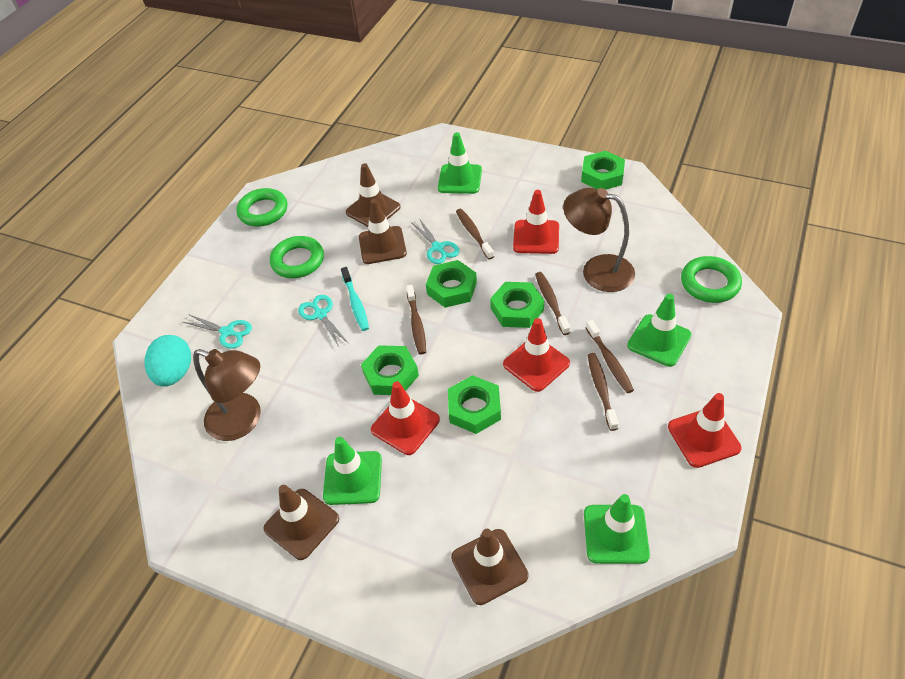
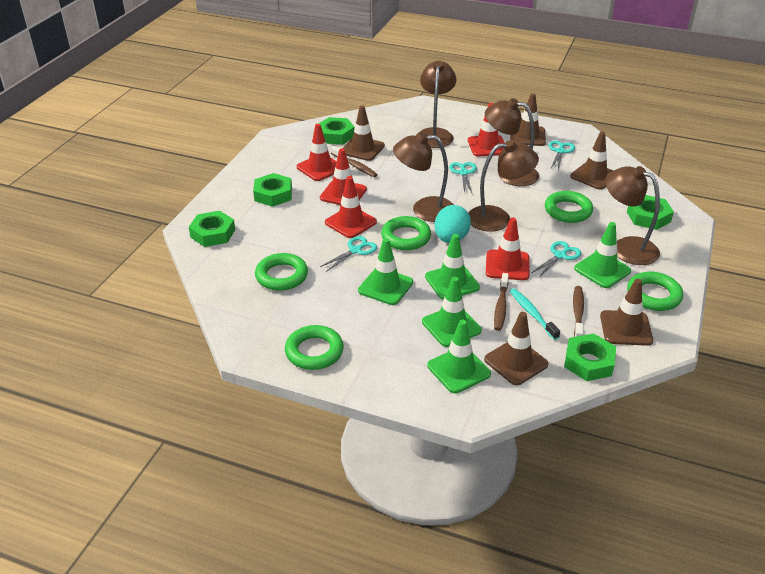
brown lamp: 2 -> 5
brown toothbrush: 5 -> 3
brown traffic cone: 4 -> 5
green ring: 3 -> 5
green traffic cone: 4 -> 5
red traffic cone: 4 -> 5
turquoise scissors: 3 -> 4

